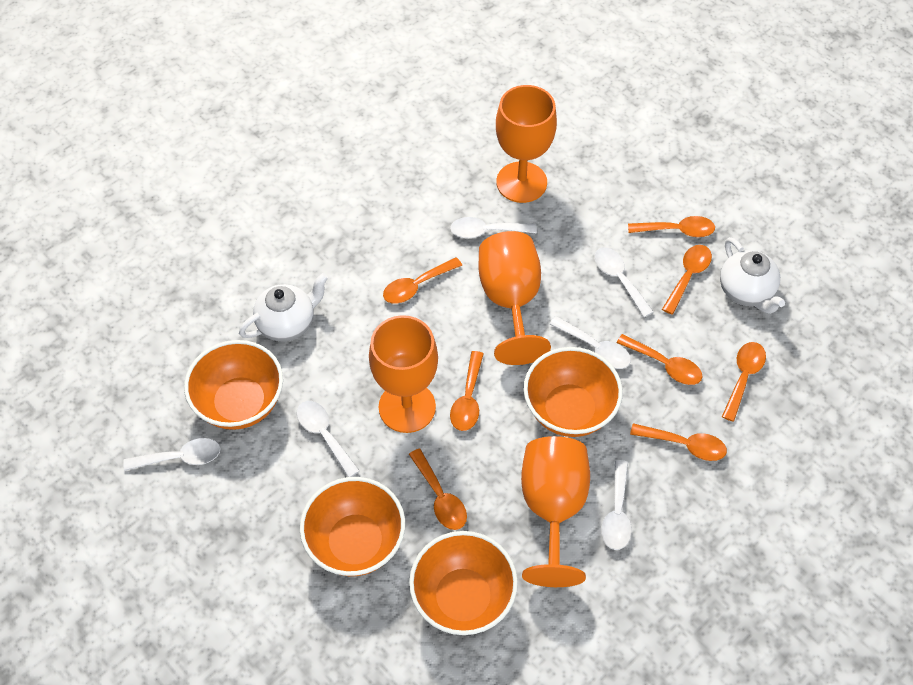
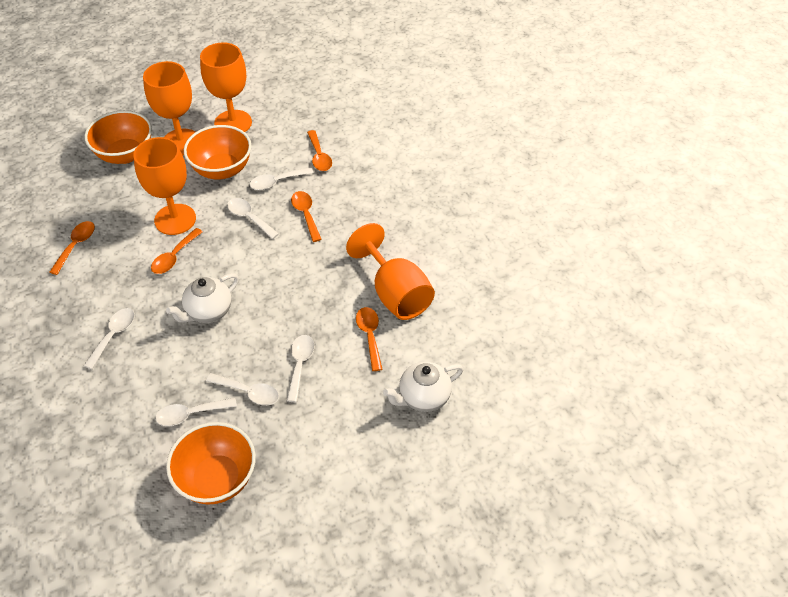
orange bowl: 4 -> 3
orange spoon: 8 -> 5

